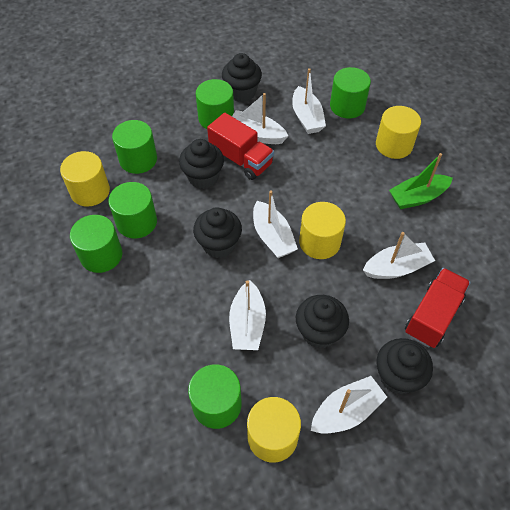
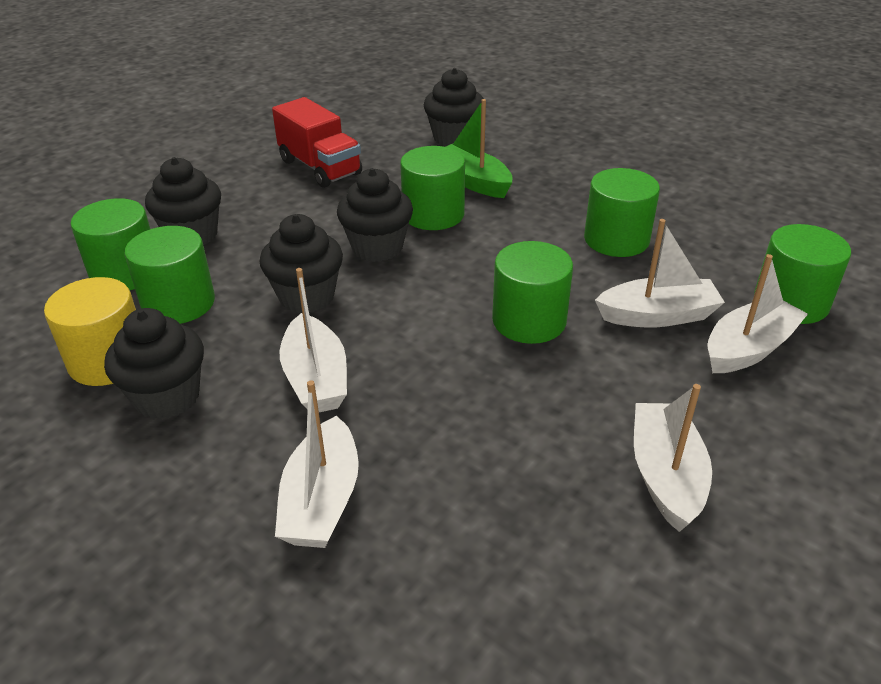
red truck: 2 -> 1
white boat: 6 -> 5
yellow cylinder: 4 -> 1

